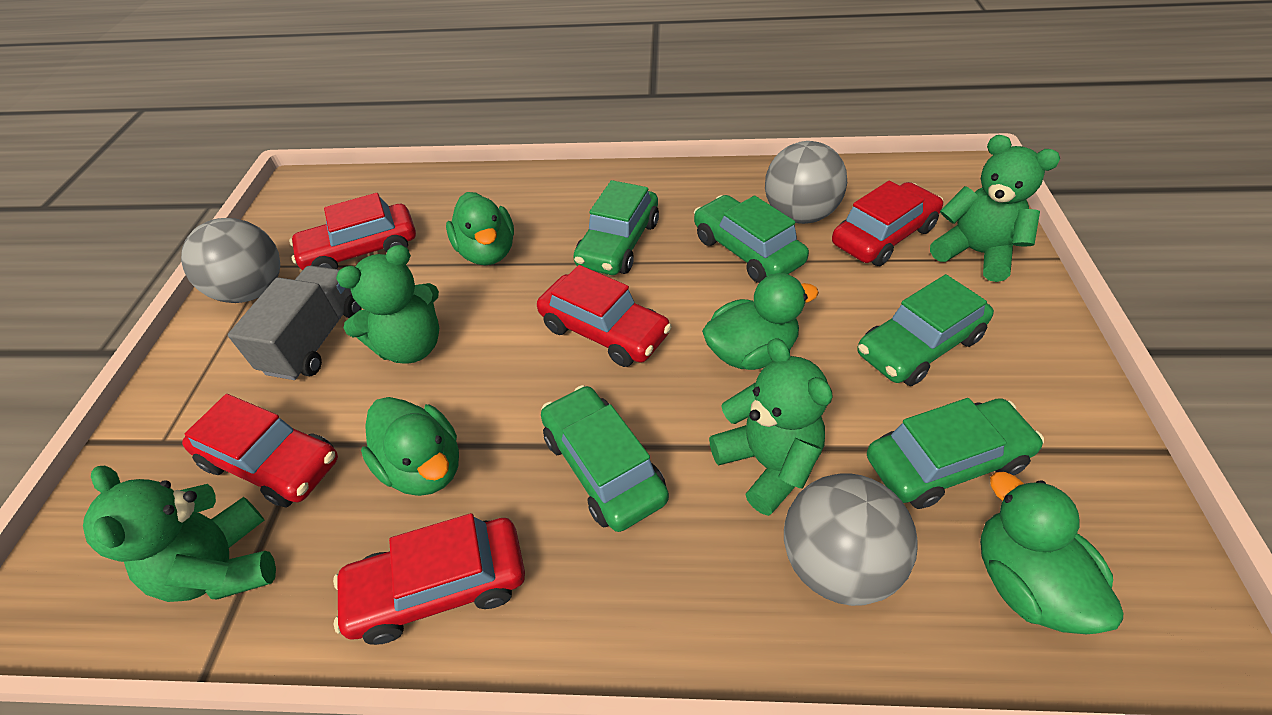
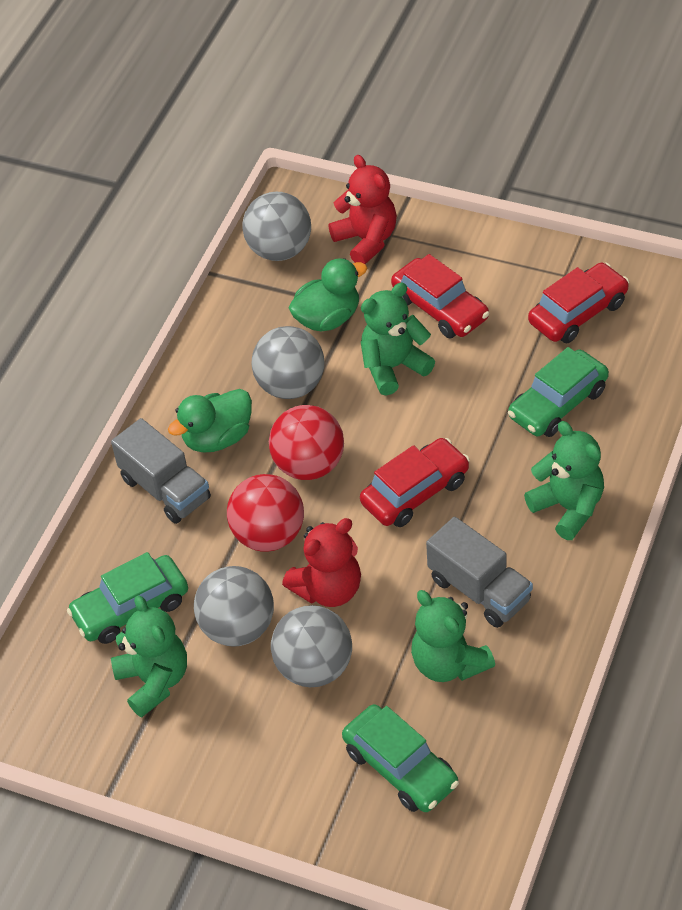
green car: 5 -> 3
green duck: 4 -> 2
grey ball: 3 -> 4
grey truck: 1 -> 2
red ball: 0 -> 2
red car: 5 -> 3
red teddy bear: 0 -> 2

